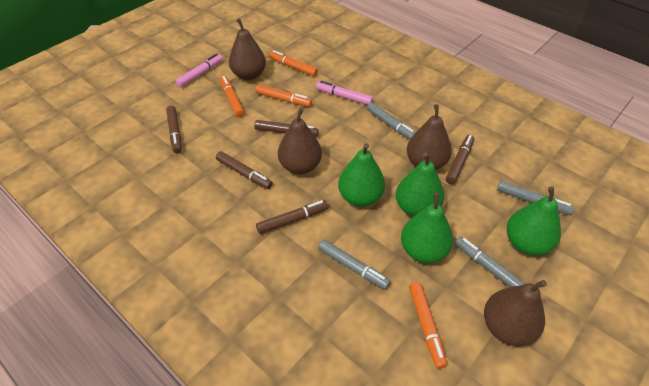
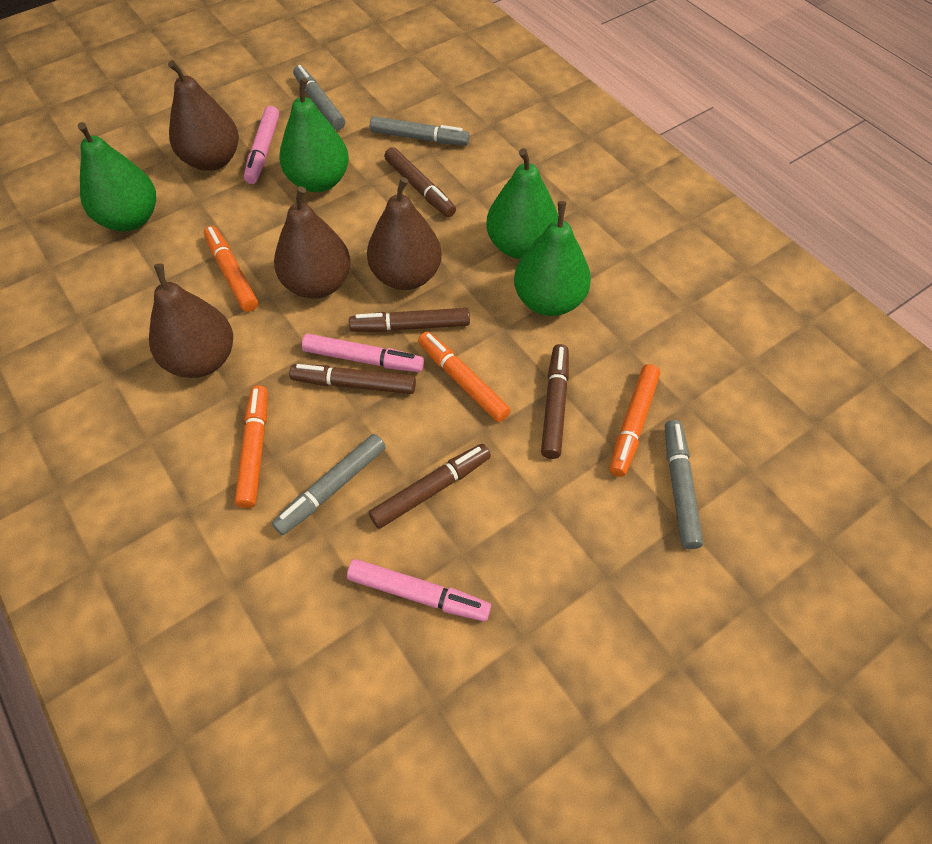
pink marker: 2 -> 3

